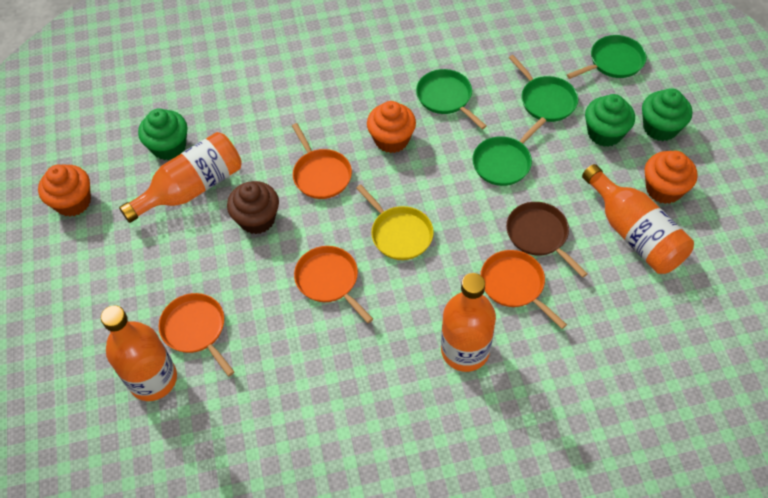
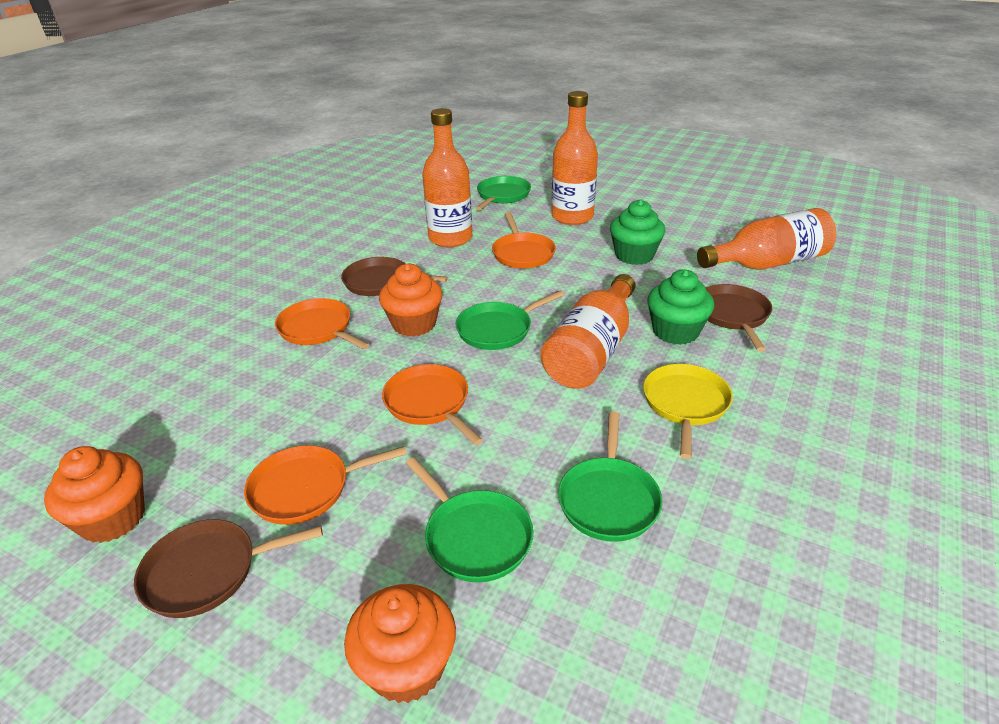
brown cupcake: 1 -> 0
brown pan: 1 -> 3
green cupcake: 3 -> 2

